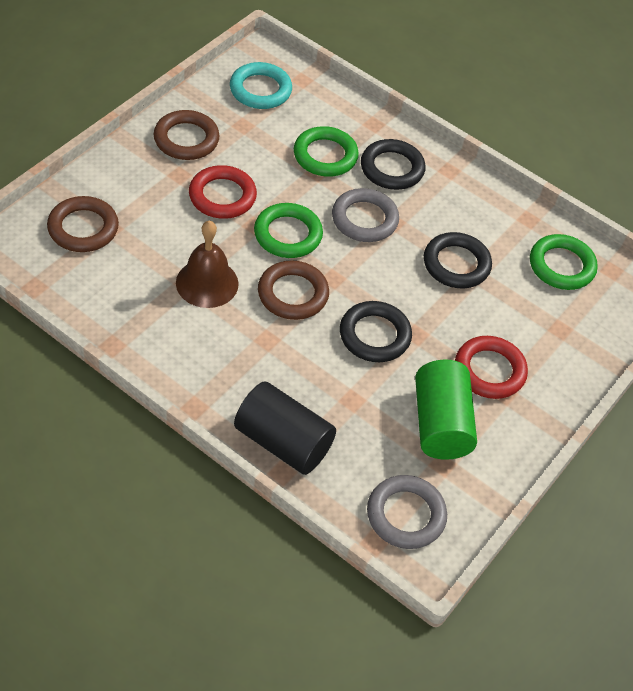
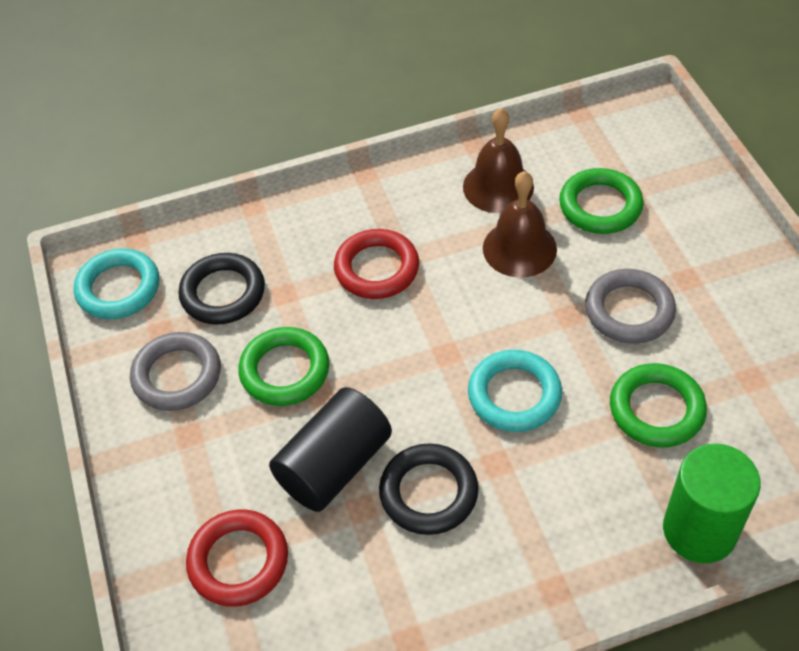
black ring: 3 -> 2
brown bell: 1 -> 2
brown ring: 3 -> 0
turquoise ring: 1 -> 2

